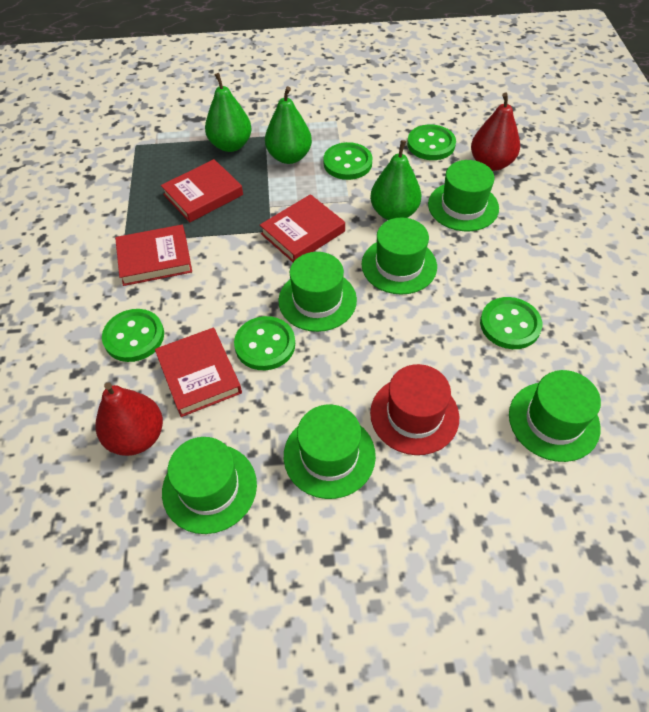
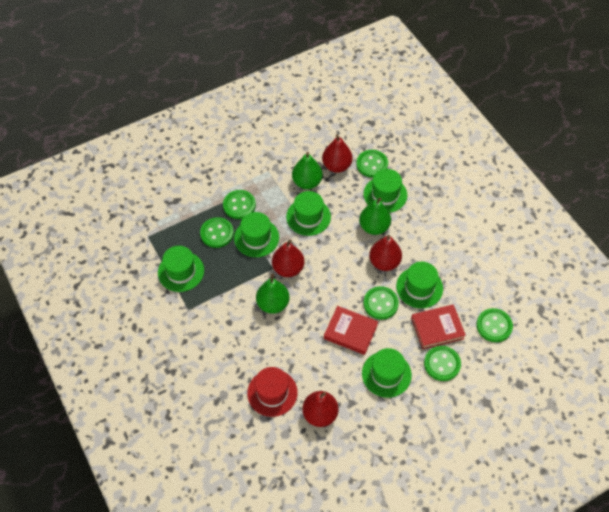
green button: 5 -> 6
red book: 4 -> 2
red pear: 2 -> 4

